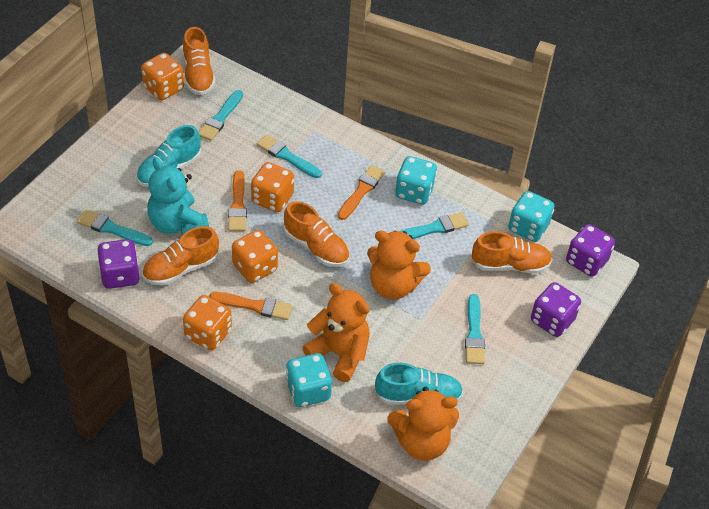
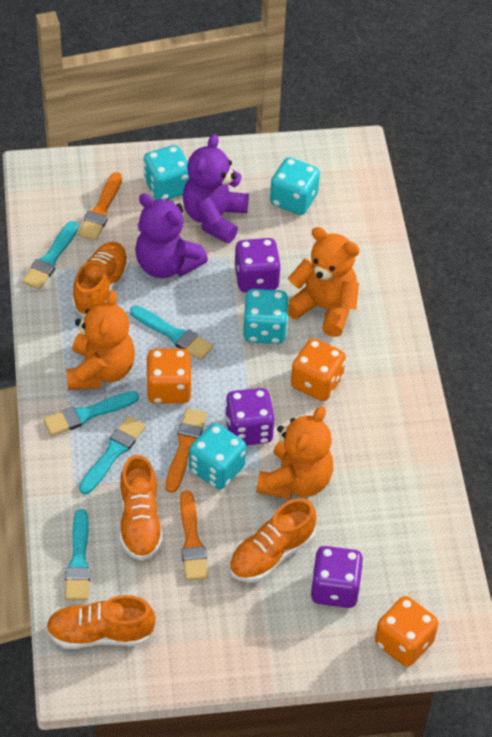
orange dice: 4 -> 3
purple teddy bear: 0 -> 2
turquoise dice: 3 -> 4
turquoise shoe: 2 -> 0
turquoise teddy bear: 1 -> 0

